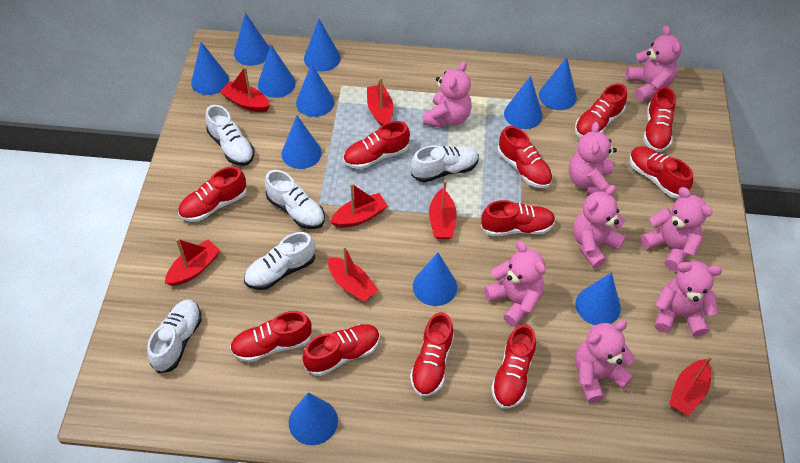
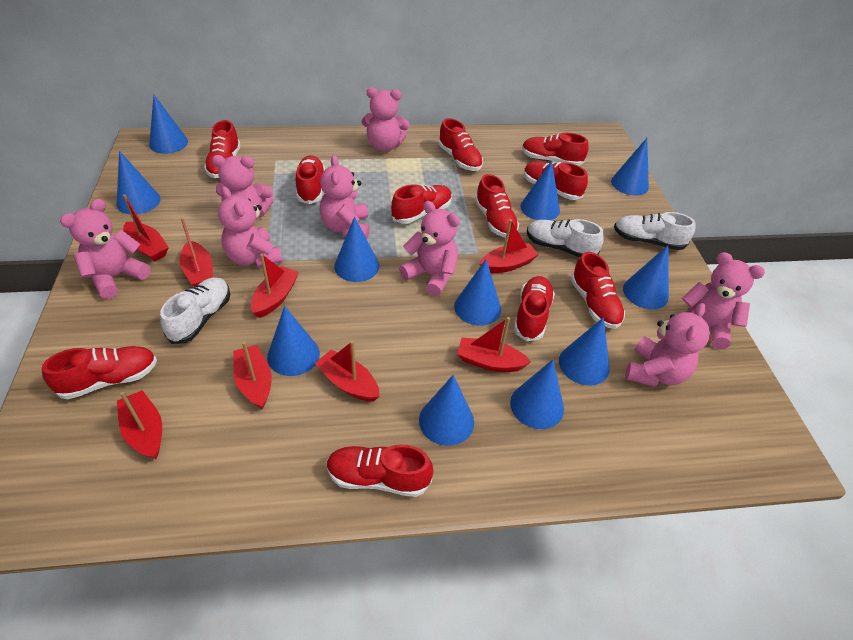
red boat: 7 -> 8
white shoe: 5 -> 3

